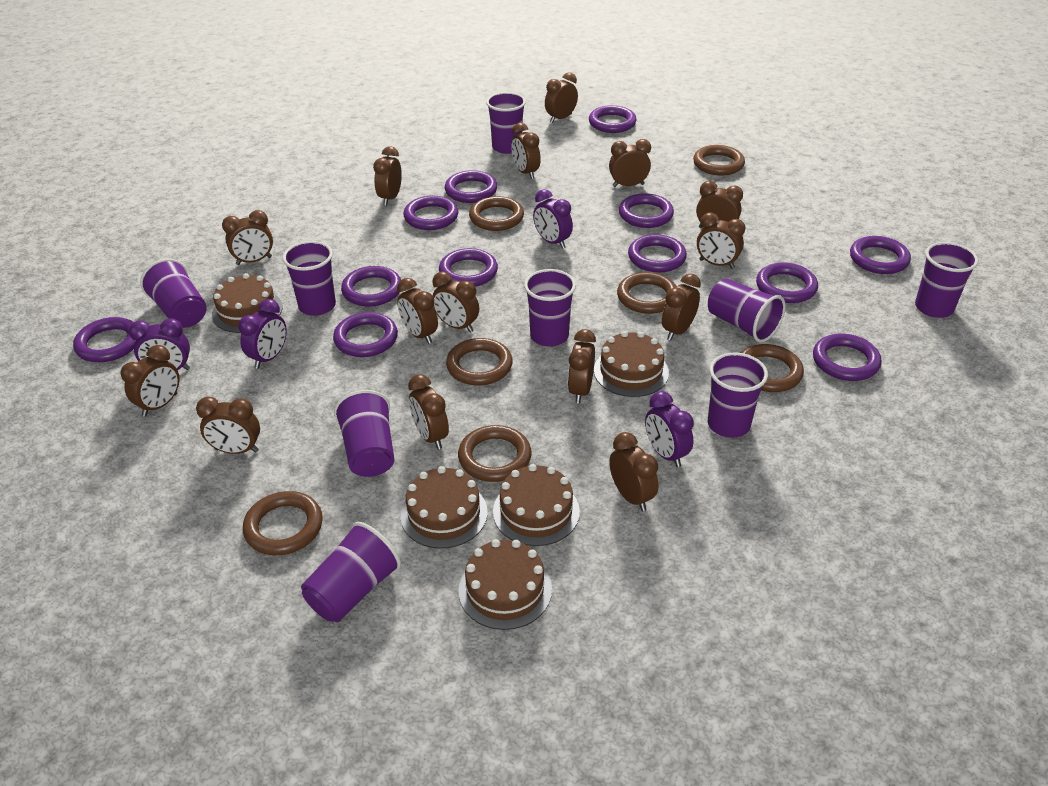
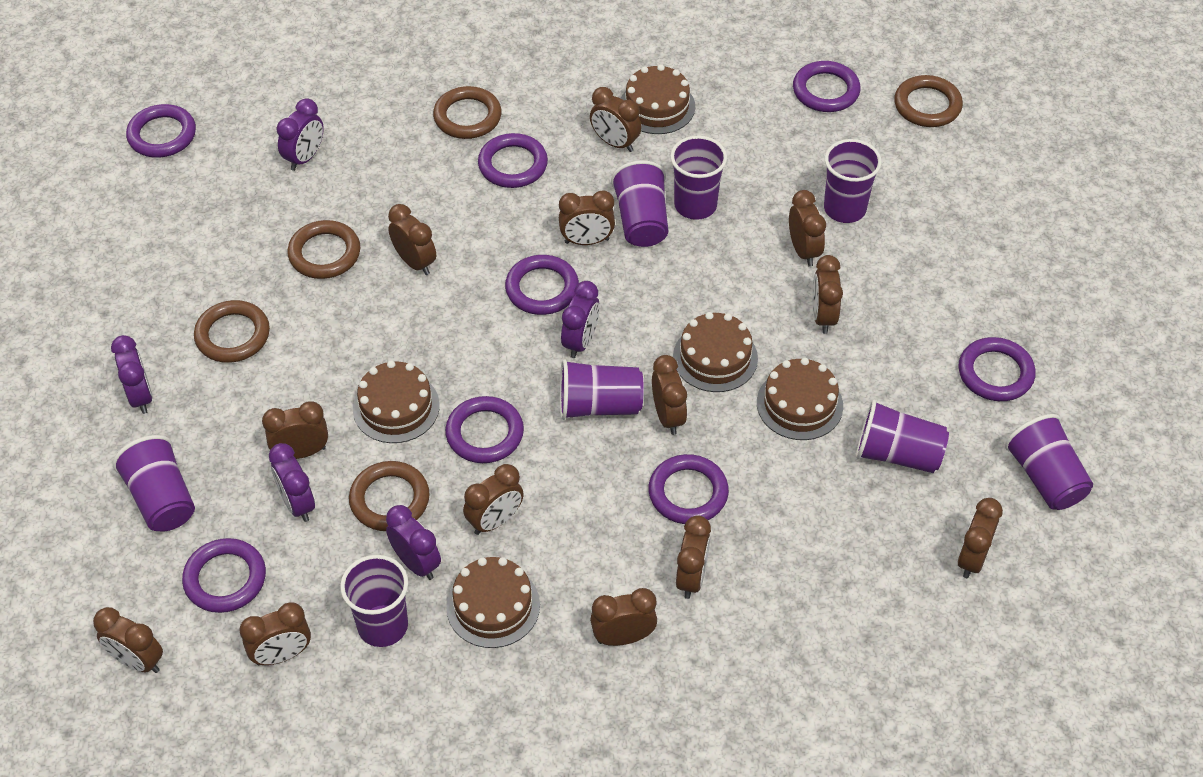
brown clock: 15 -> 13
brown ring: 7 -> 5
purple clock: 4 -> 5
purple cup: 9 -> 8
purple ring: 12 -> 8

